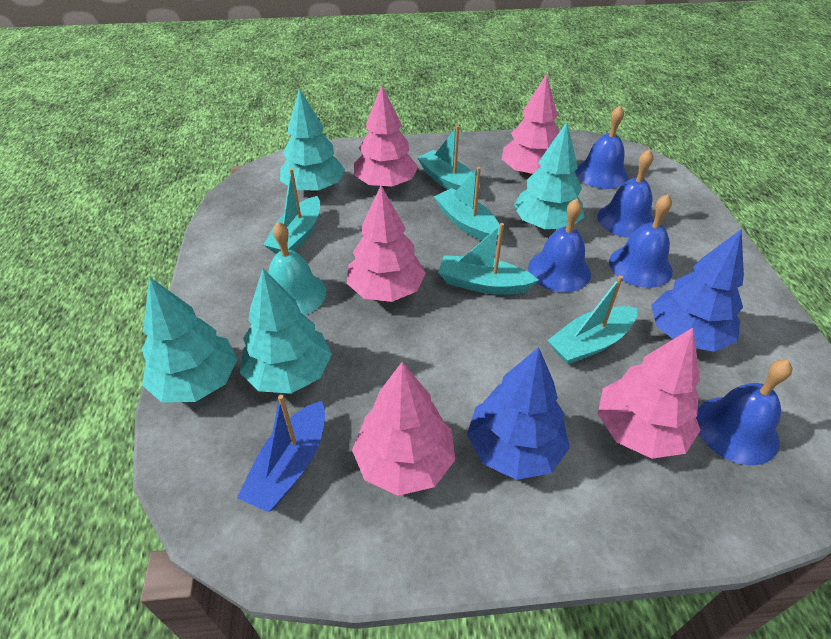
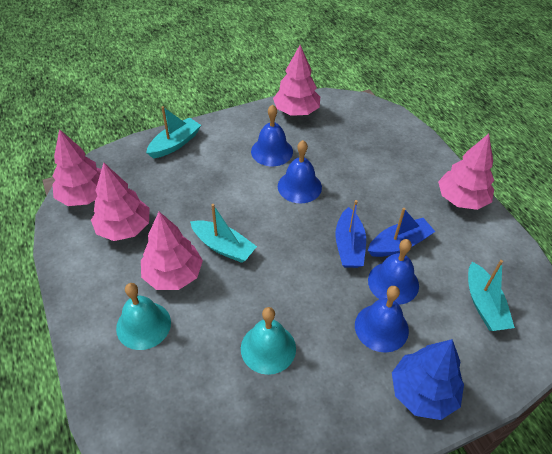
blue bell: 5 -> 4
blue boat: 1 -> 2
blue tree: 2 -> 1
turquoise bell: 1 -> 2
turquoise boat: 5 -> 3
turquoise tree: 4 -> 0

